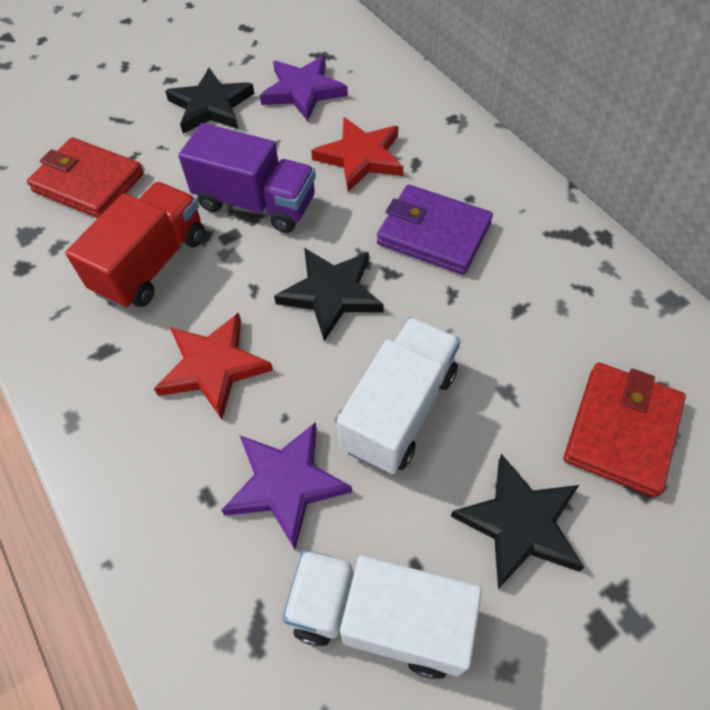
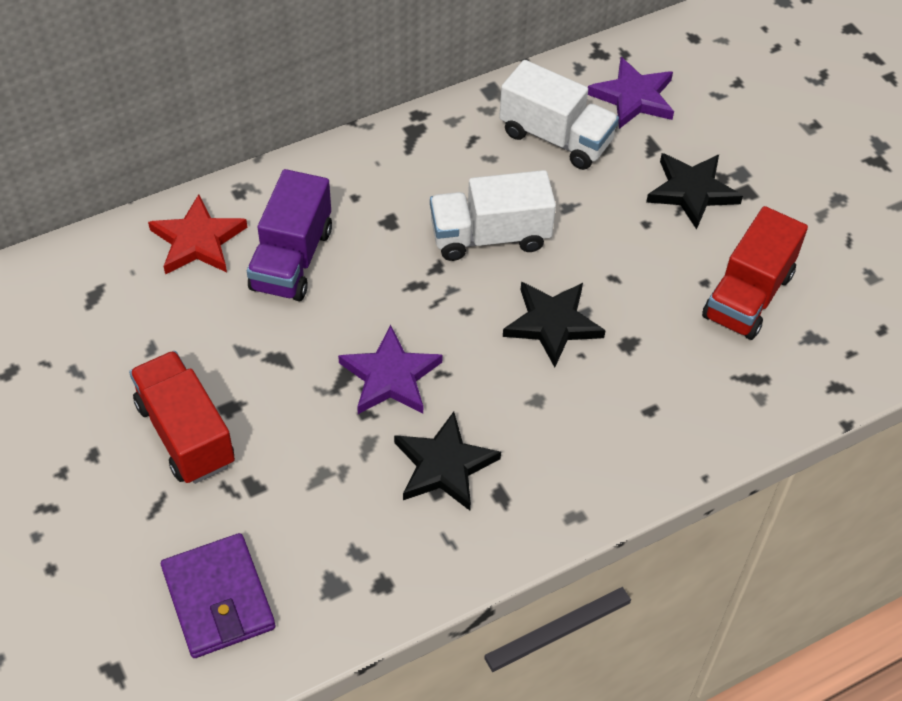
red star: 2 -> 1
red truck: 1 -> 2
red wallet: 2 -> 0

